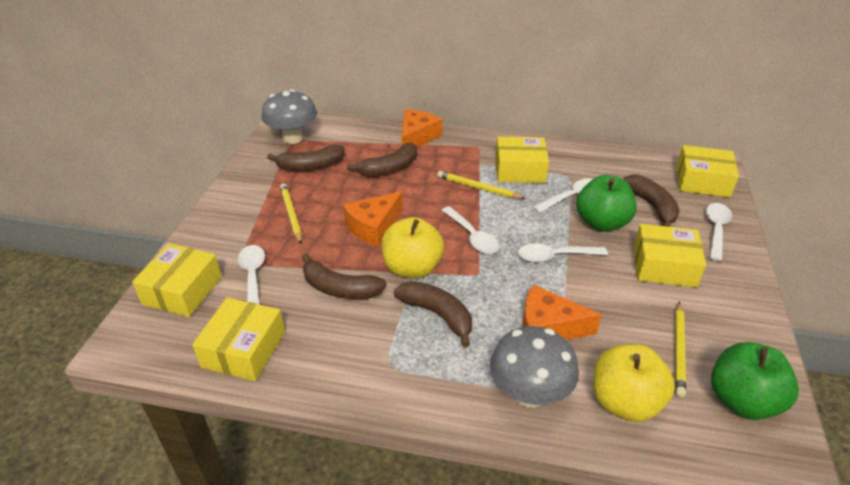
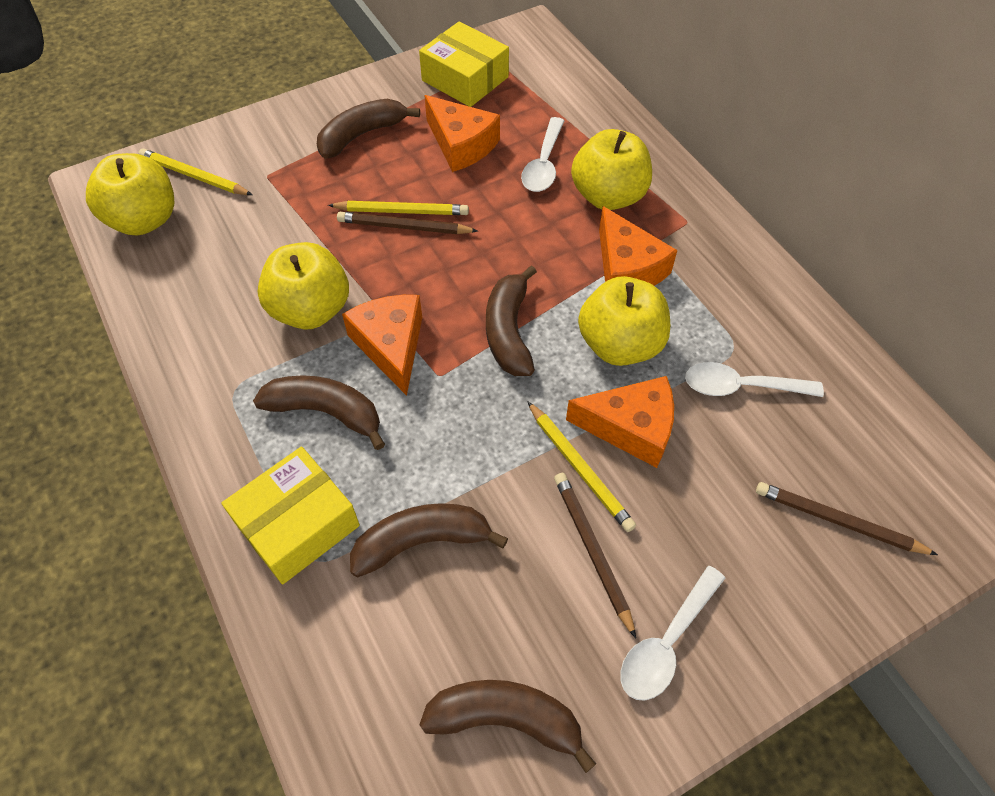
brown pencil: 0 -> 3
green apple: 2 -> 0
grey mushroom: 2 -> 0
orange cheese: 3 -> 4
white spoon: 5 -> 3
yellow apple: 2 -> 4
yellow box: 5 -> 2

